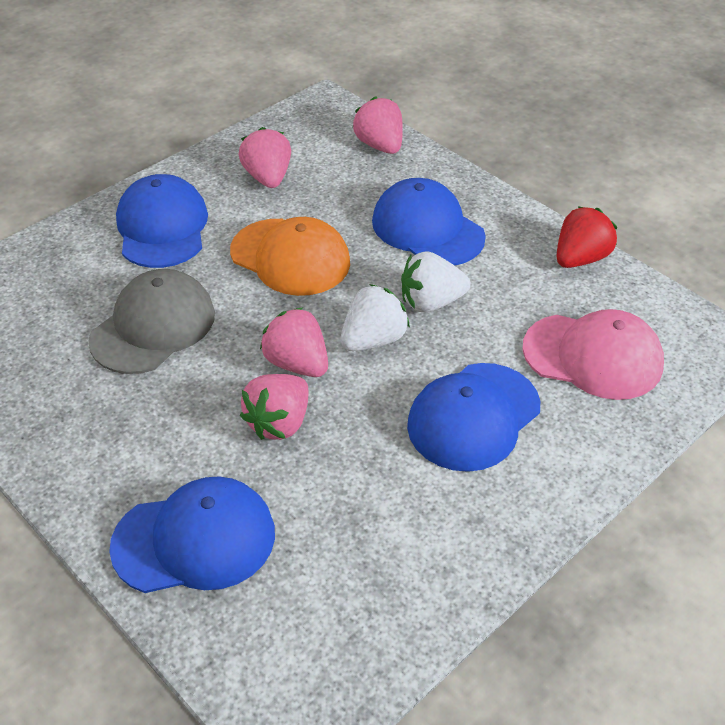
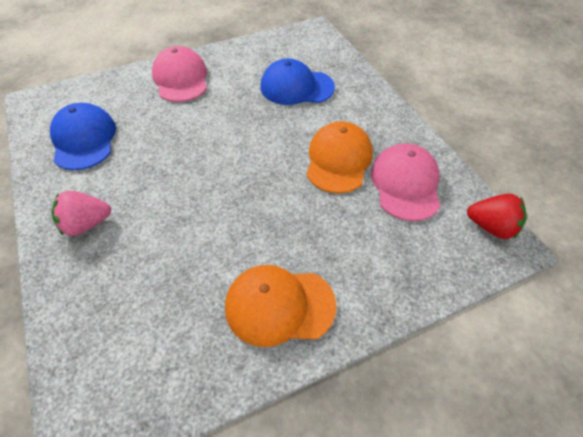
blue cap: 4 -> 2
grey cap: 1 -> 0
orange cap: 1 -> 2
pink cap: 1 -> 2
pink strawberry: 4 -> 1
white strawberry: 2 -> 0

